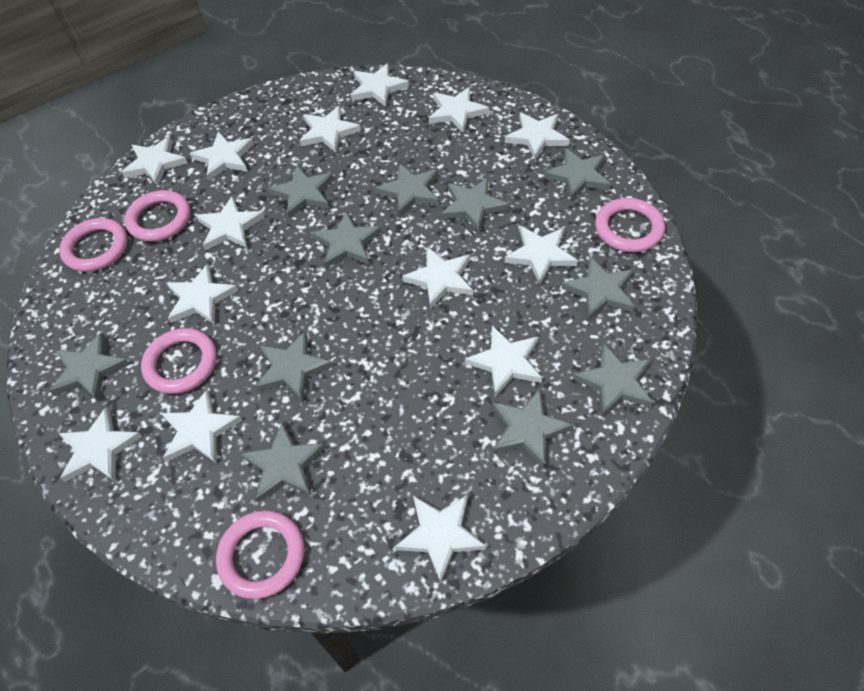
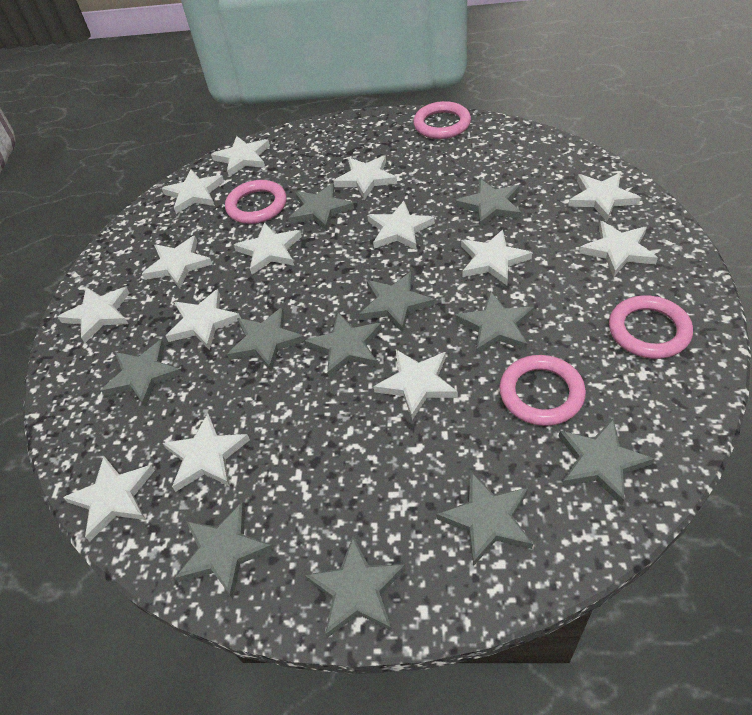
pink ring: 5 -> 4

